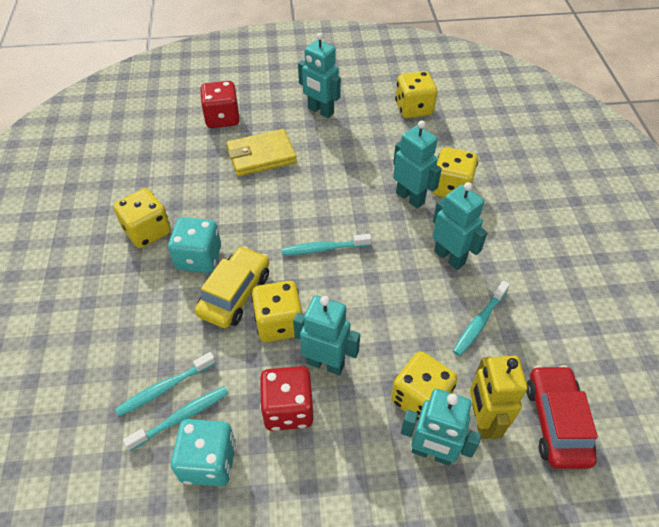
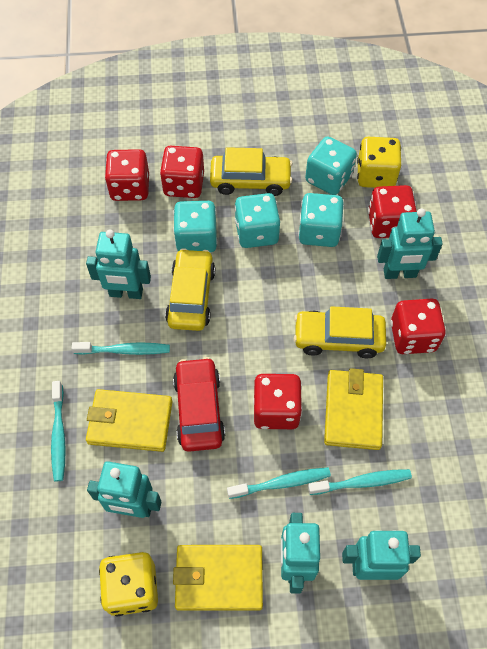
red dice: 2 -> 5
turquoise dice: 2 -> 4
yellow car: 1 -> 3
yellow dice: 5 -> 2
yellow robot: 1 -> 0
yellow wallet: 1 -> 3

